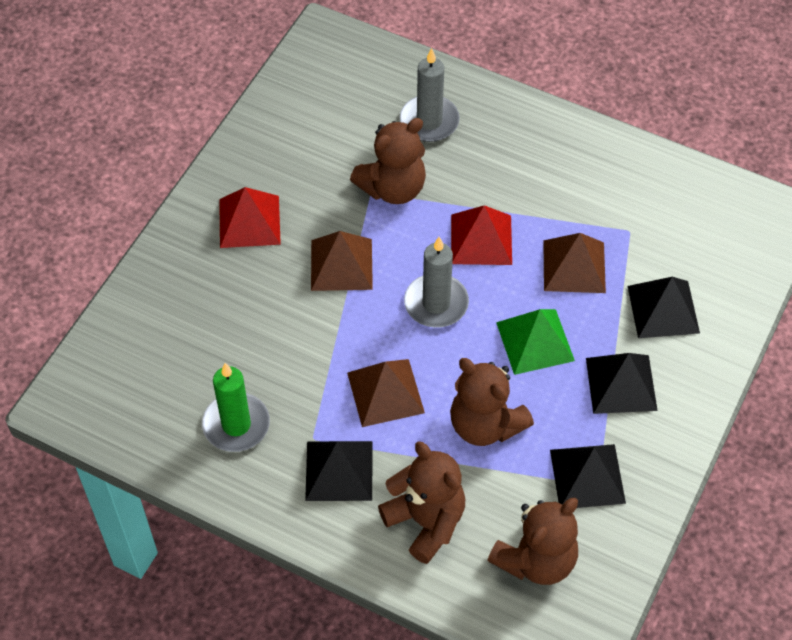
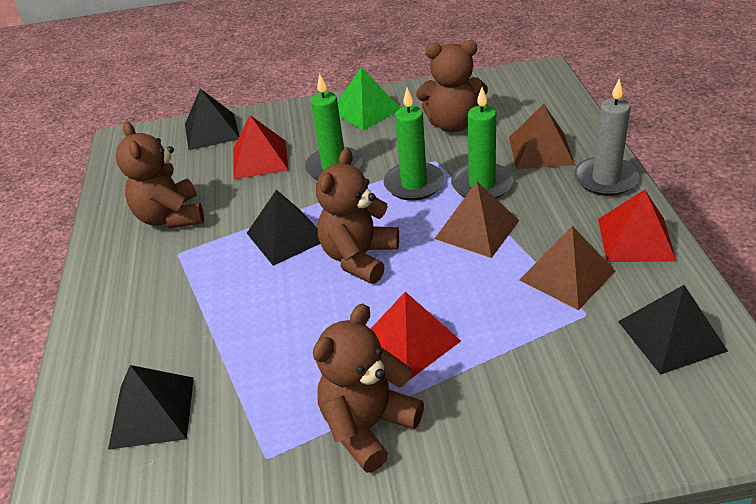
green candle: 1 -> 3
grey candle: 2 -> 1
red pyramid: 2 -> 3

